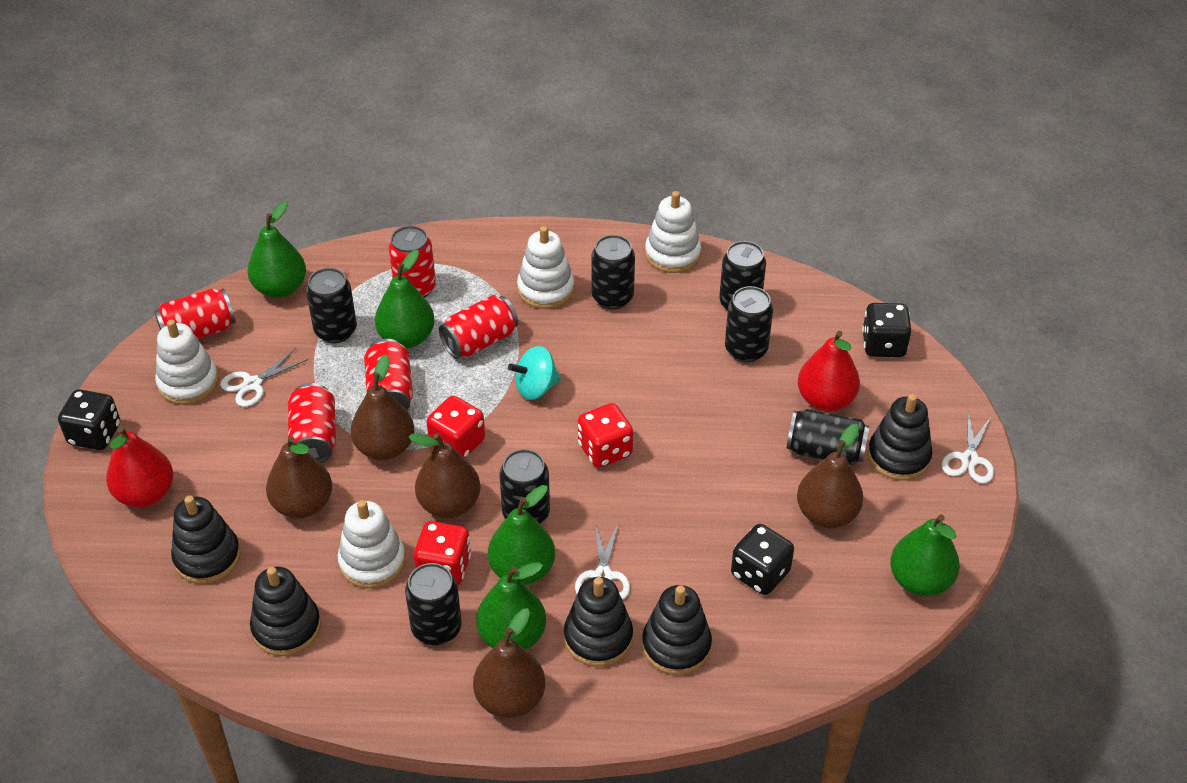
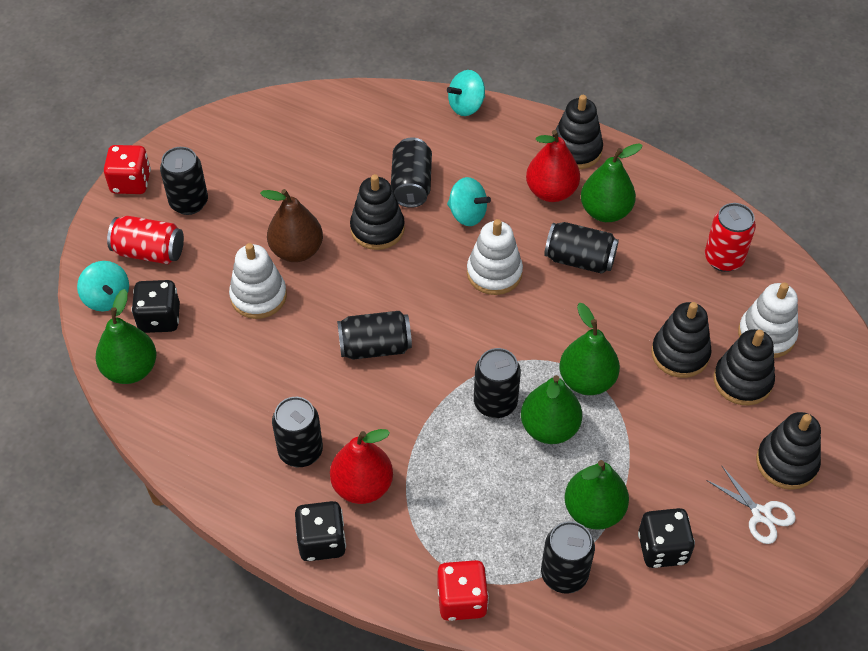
brown pear: 5 -> 1
red can: 5 -> 2
red dice: 3 -> 2
turquoise spinning top: 1 -> 3
white scissors: 3 -> 1
white stacking toy: 4 -> 3

